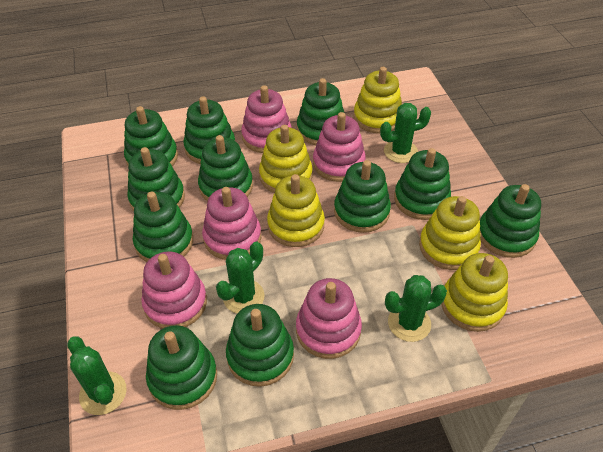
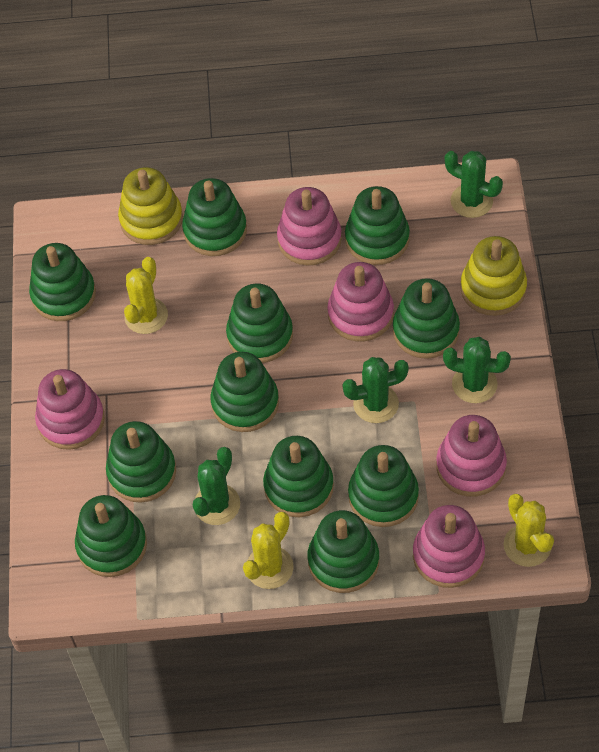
yellow cactus: 0 -> 3
yellow stacking toy: 5 -> 2

